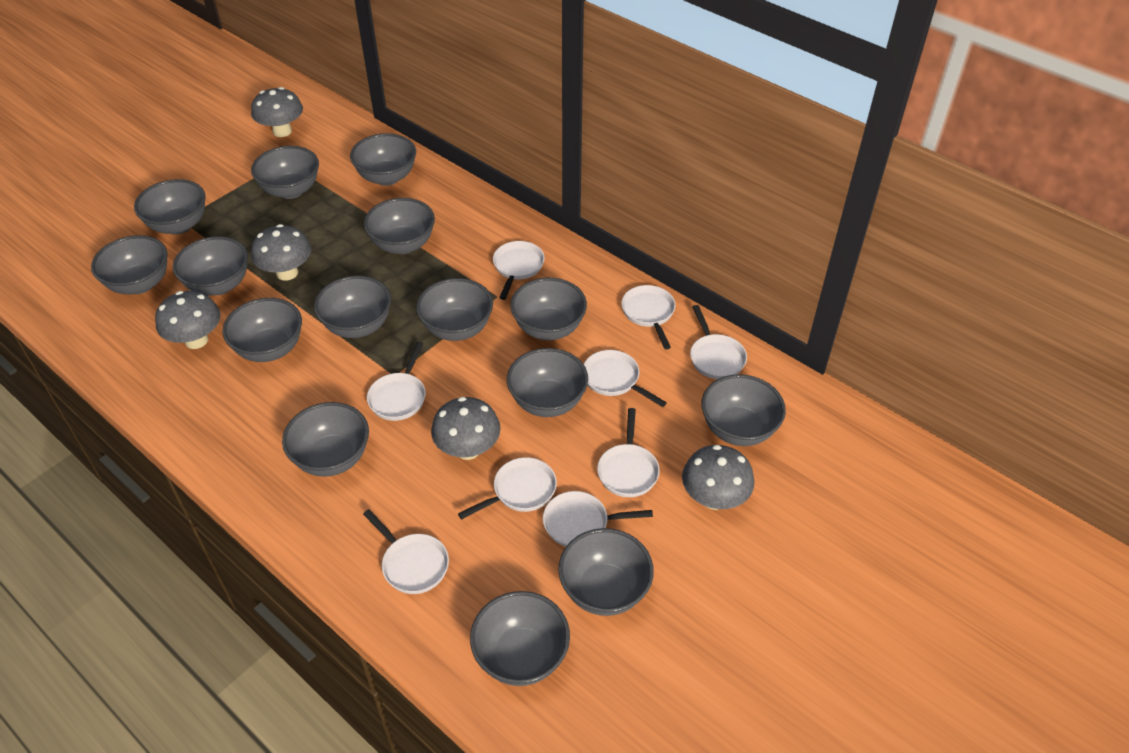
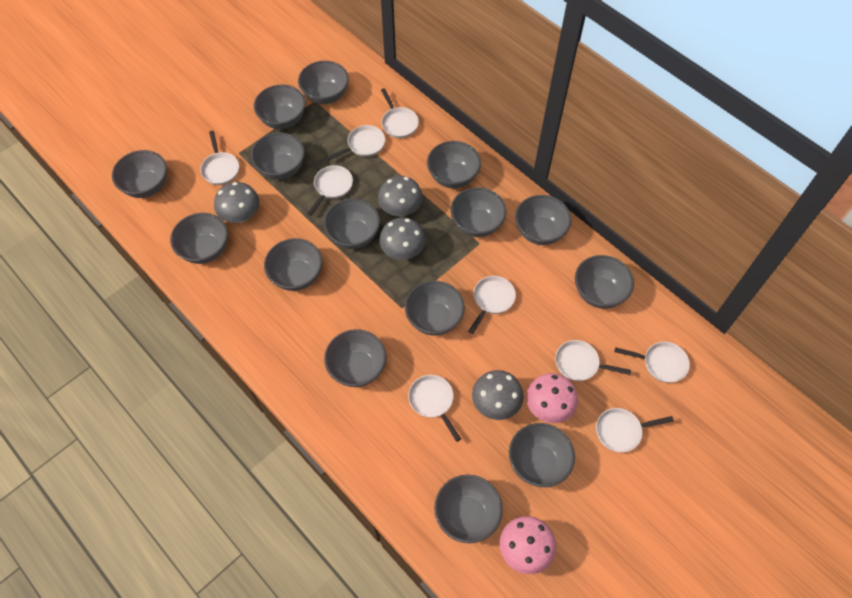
grey mushroom: 5 -> 4
pink mushroom: 0 -> 2

